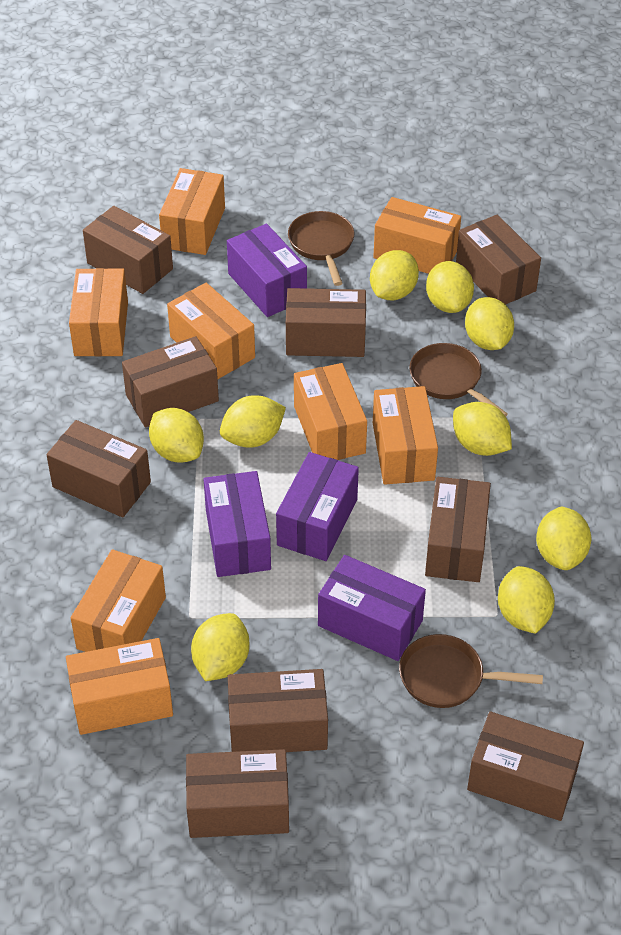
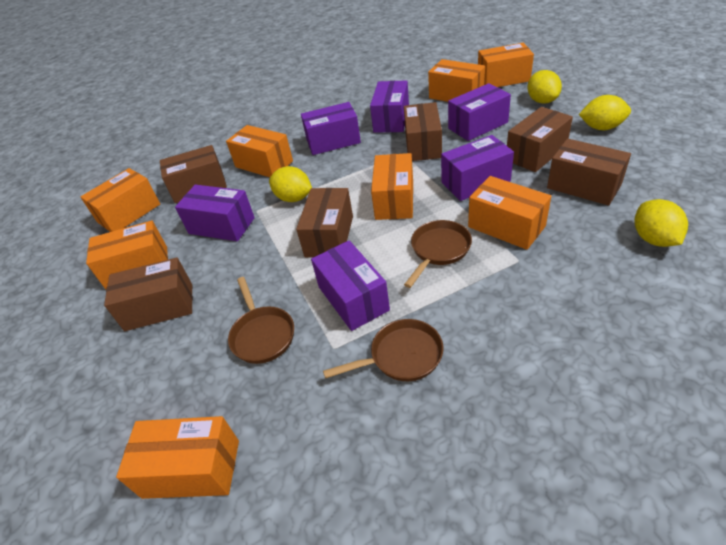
brown box: 9 -> 6
purple box: 4 -> 6
yellow lemon: 9 -> 4

